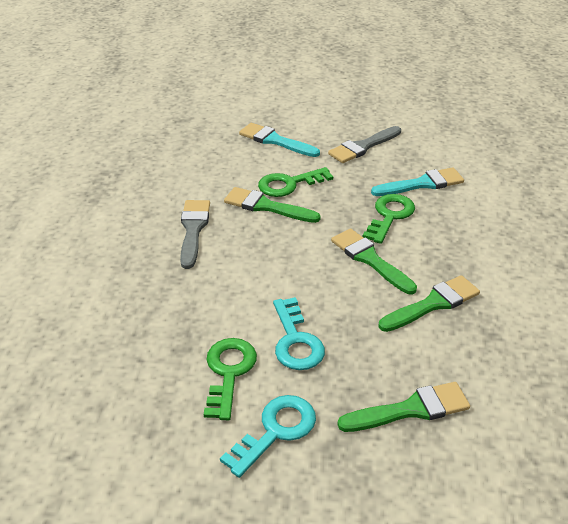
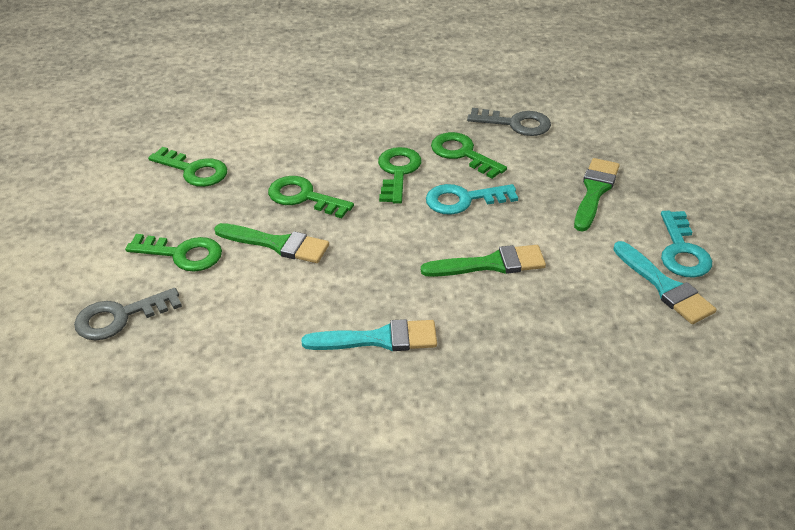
green brush: 4 -> 3
green key: 3 -> 5
grey brush: 2 -> 0
grey key: 0 -> 2

